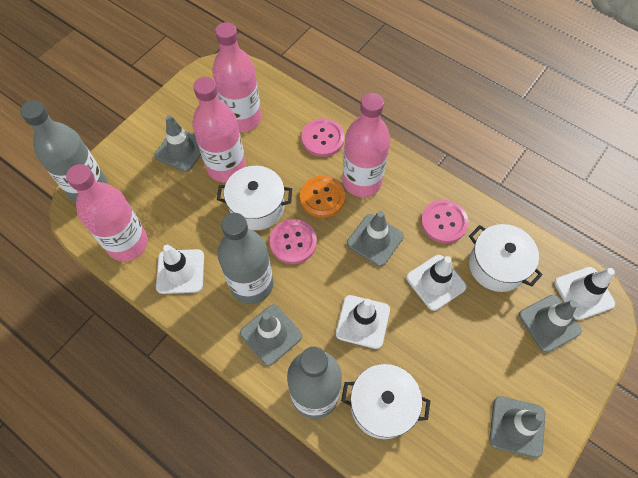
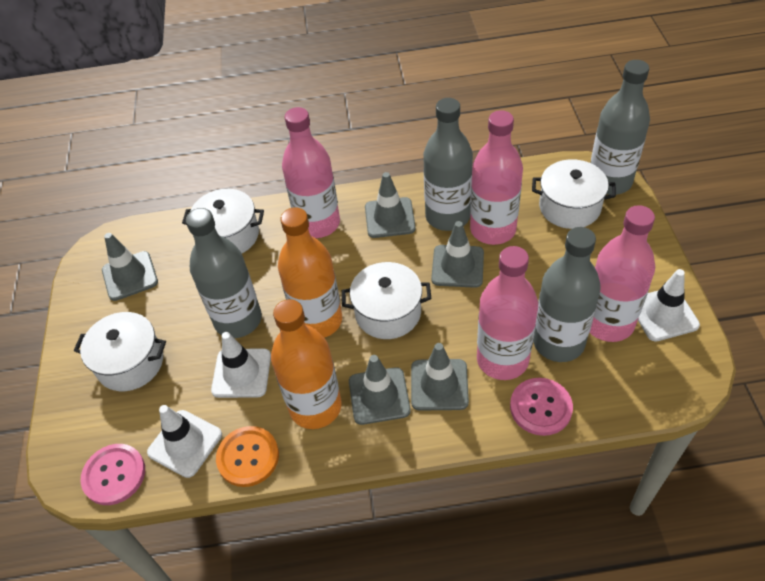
grey bottle: 3 -> 4
orange bottle: 0 -> 2
pink button: 3 -> 2
white pot: 3 -> 4
white traffic cone: 4 -> 3

